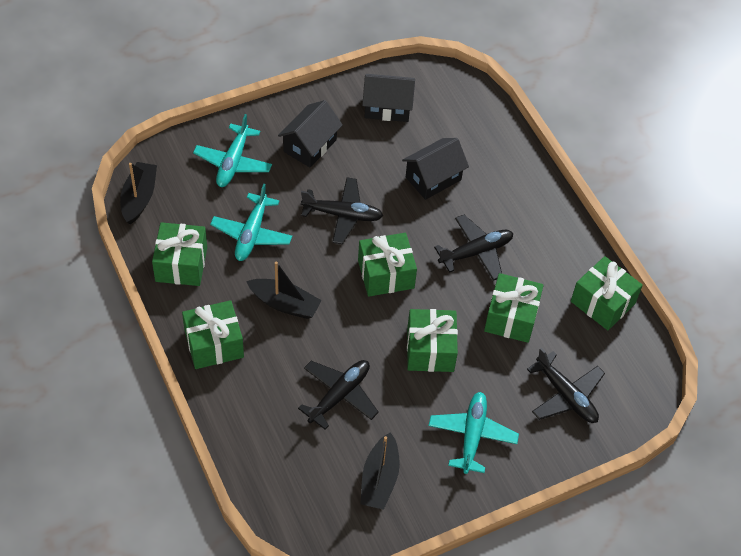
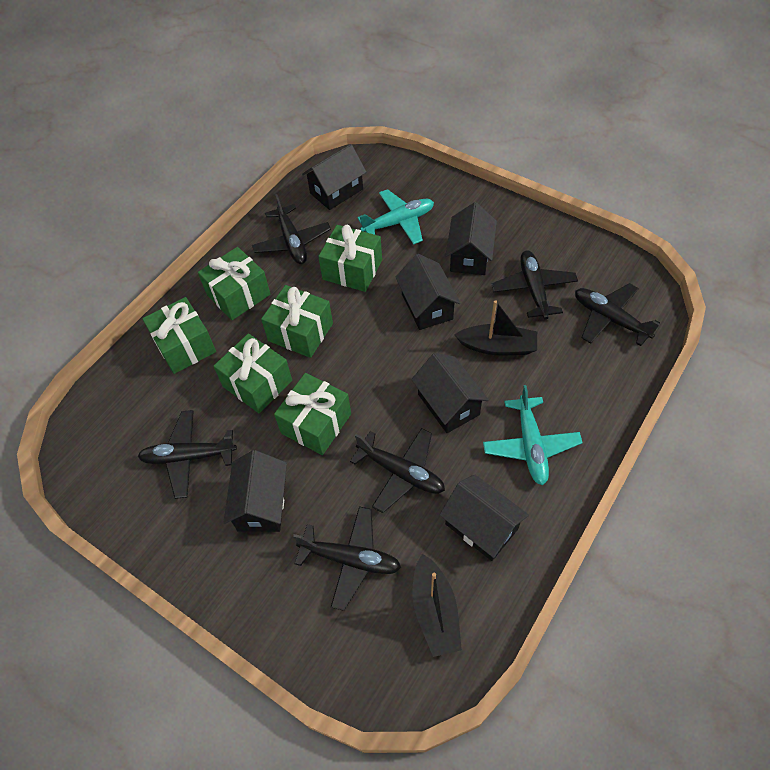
black boat: 3 -> 2
black house: 3 -> 6
black plane: 4 -> 6
turquoise plane: 3 -> 2

